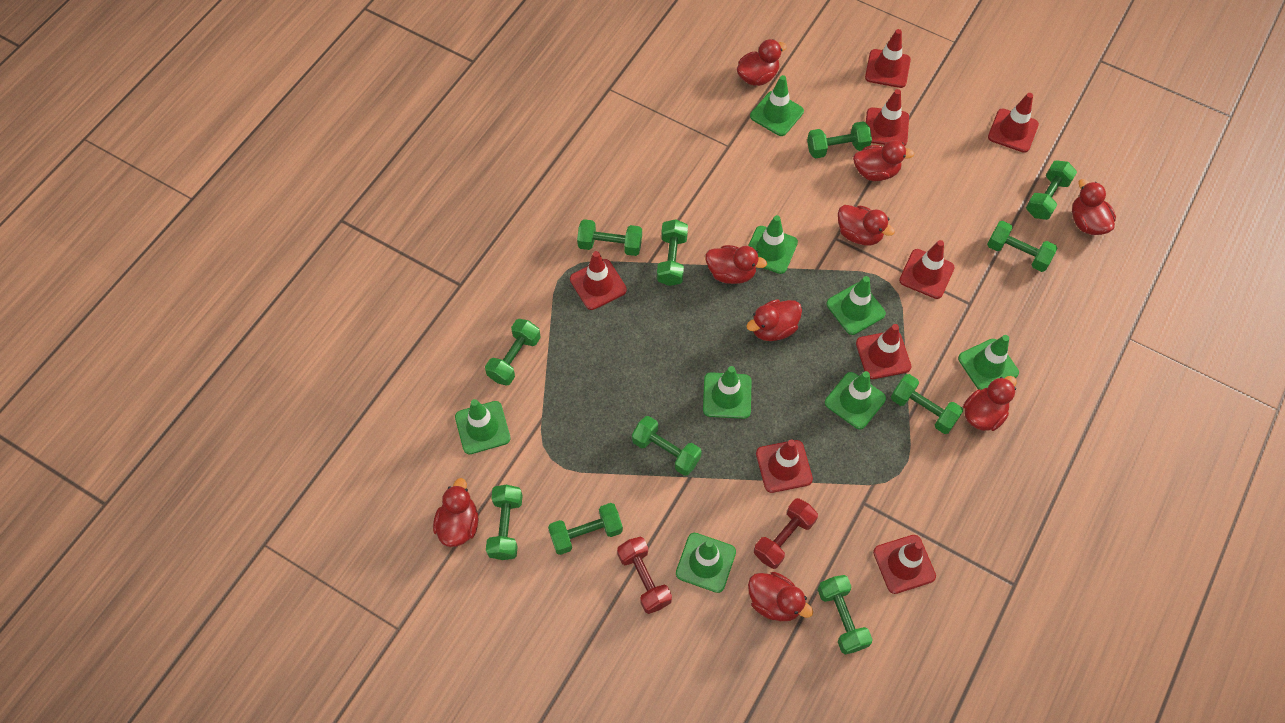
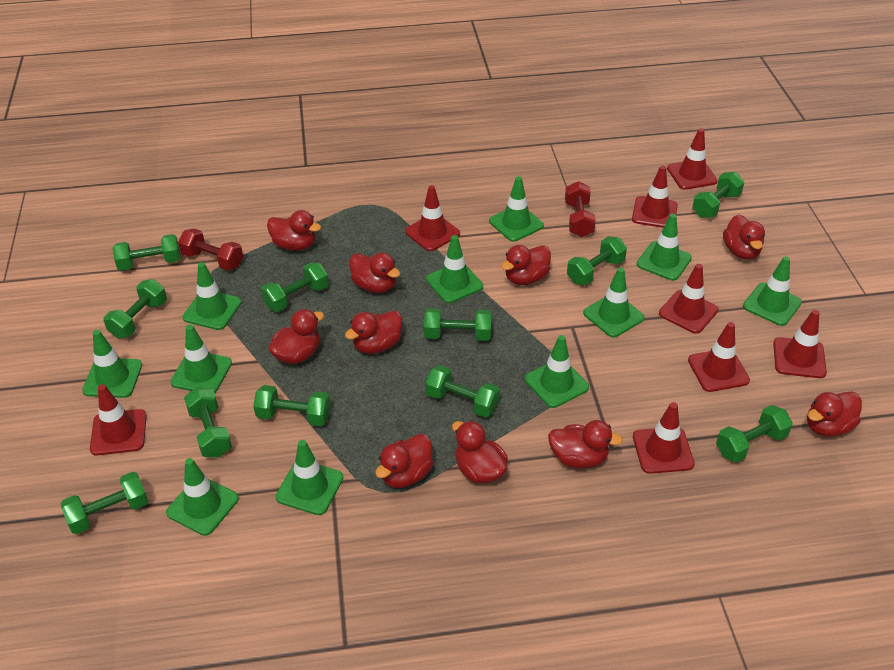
green traffic cone: 8 -> 11
red duck: 9 -> 10

